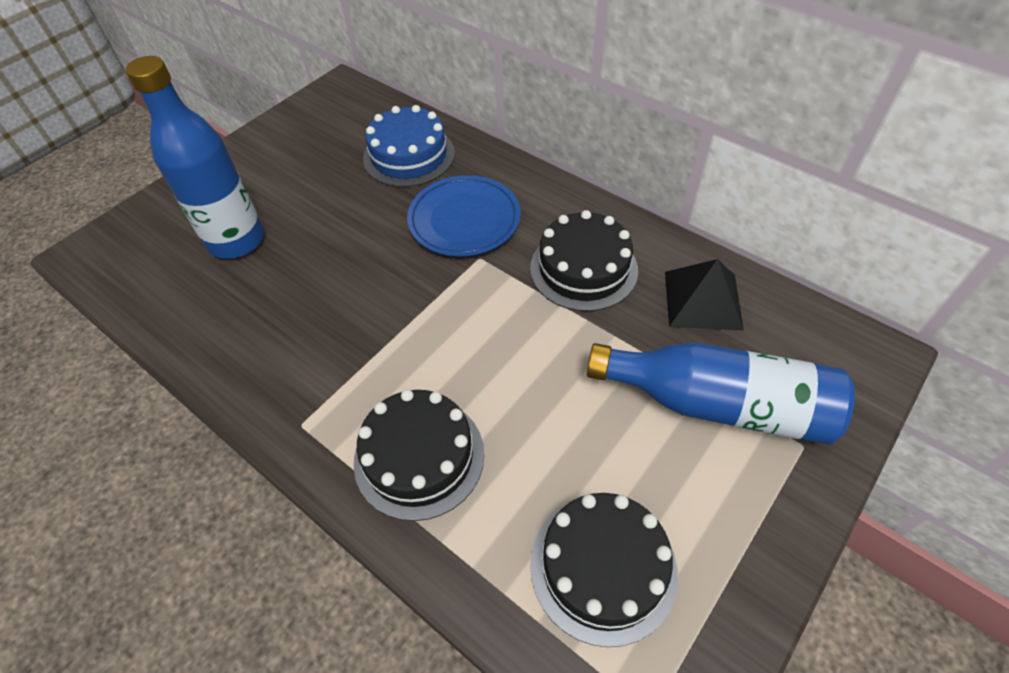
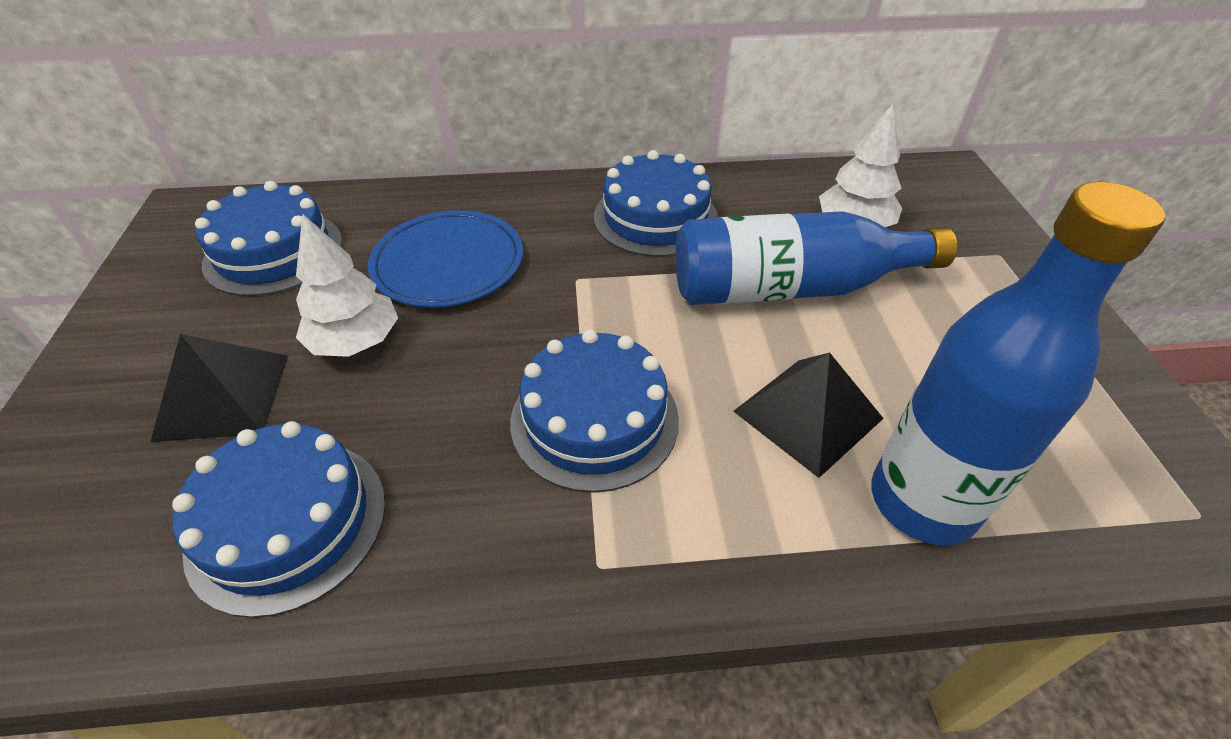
black cake: 3 -> 0
black pyramid: 1 -> 2
blue cake: 1 -> 4
white tree: 0 -> 2

